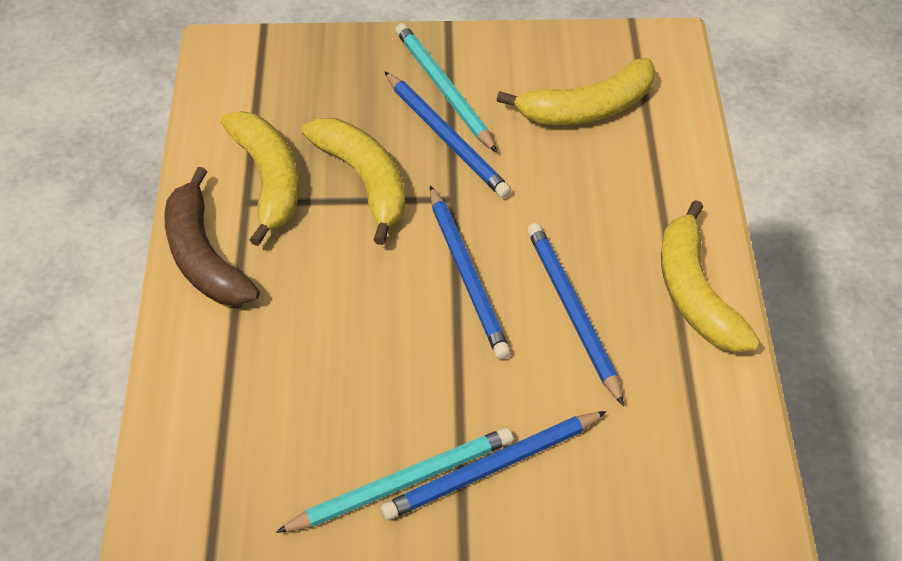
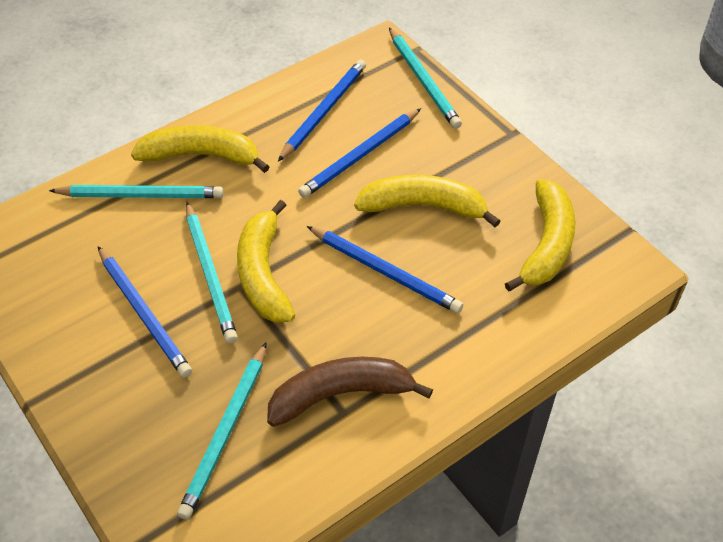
turquoise pencil: 2 -> 4

